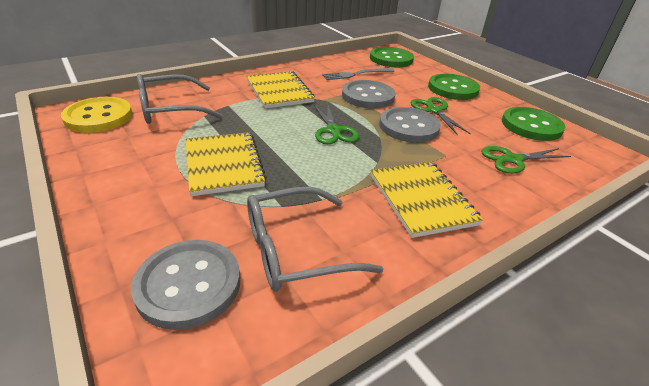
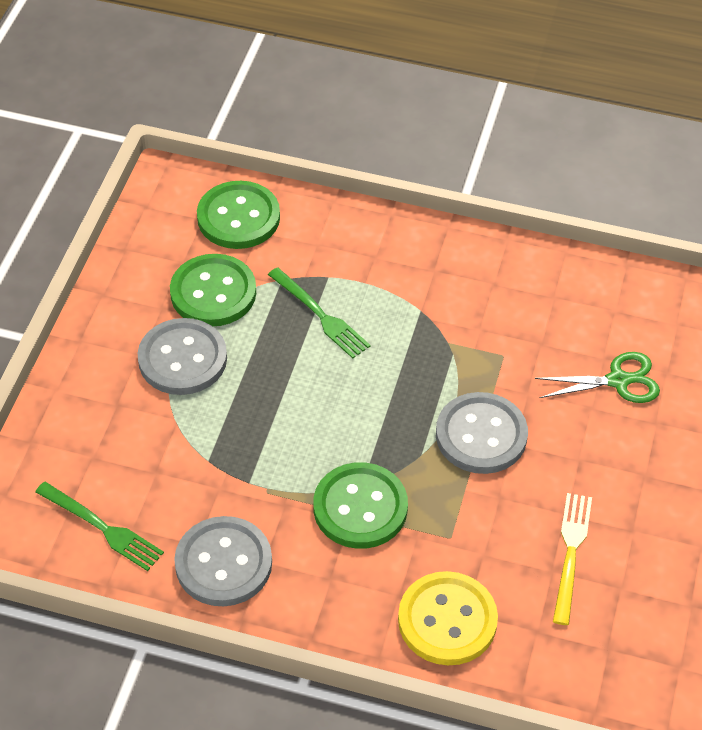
green fork: 0 -> 2
green scissors: 3 -> 1
grey fork: 1 -> 0
grey glasses: 2 -> 0
yellow fork: 0 -> 1
yellow notebook: 3 -> 0

